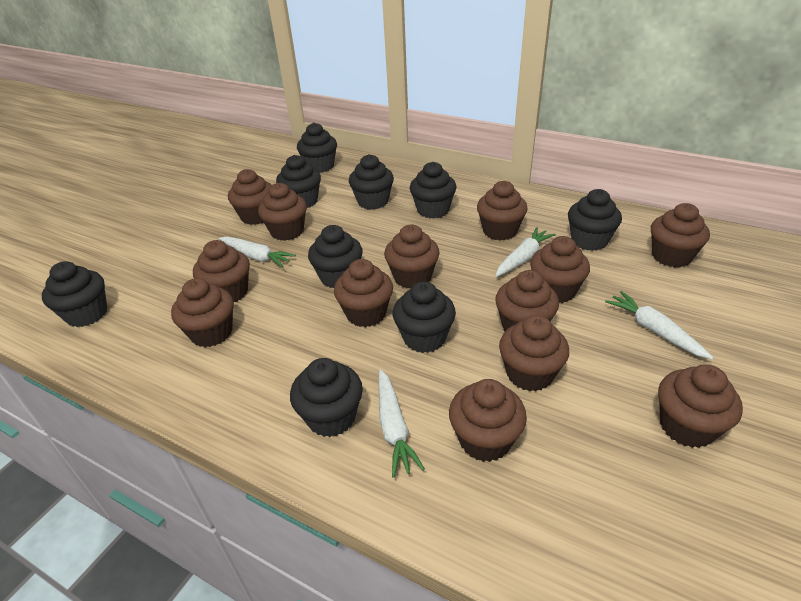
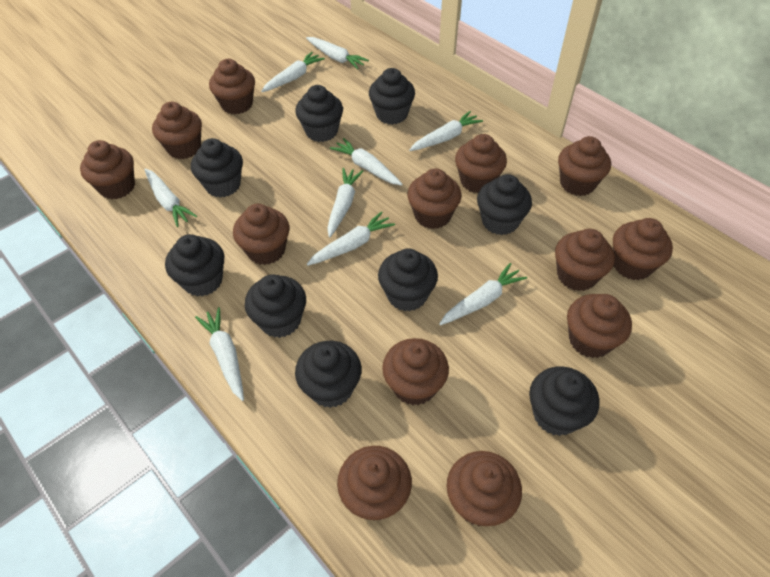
white carrot: 4 -> 9

